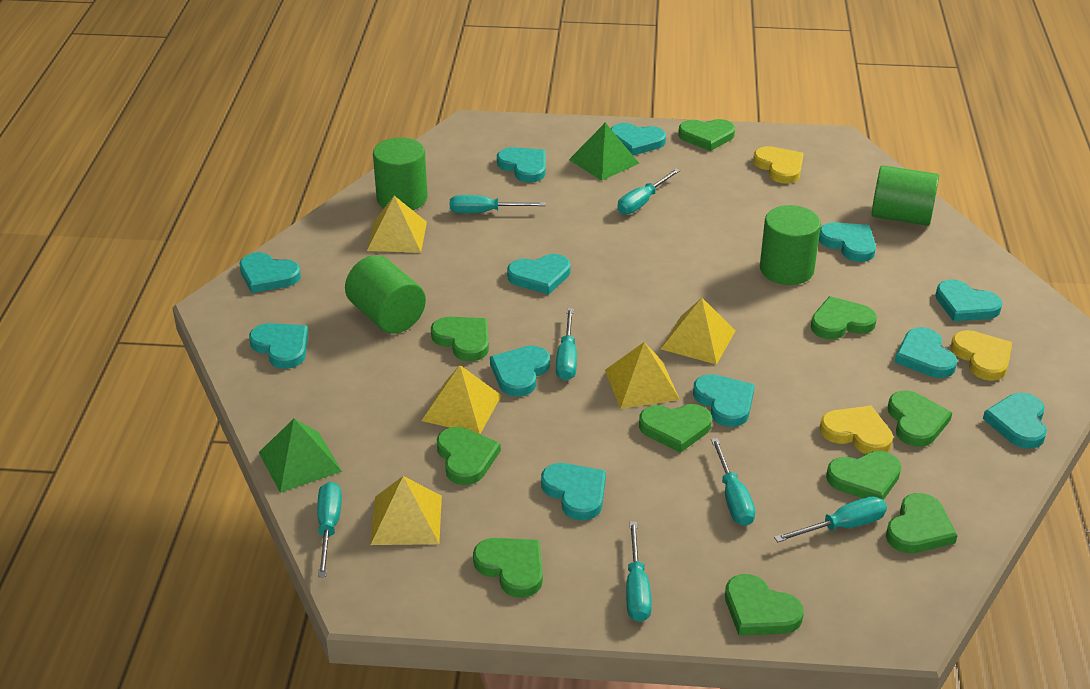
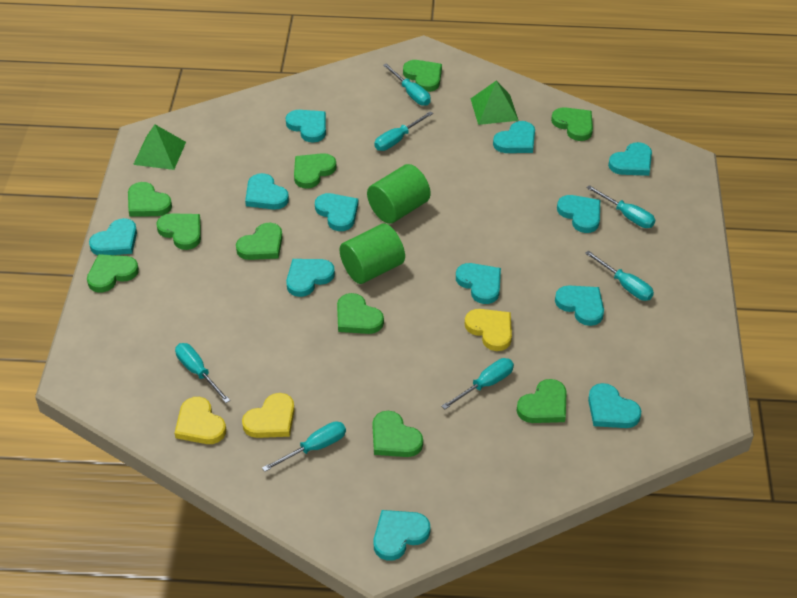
green cylinder: 4 -> 2
yellow pyramid: 5 -> 0

